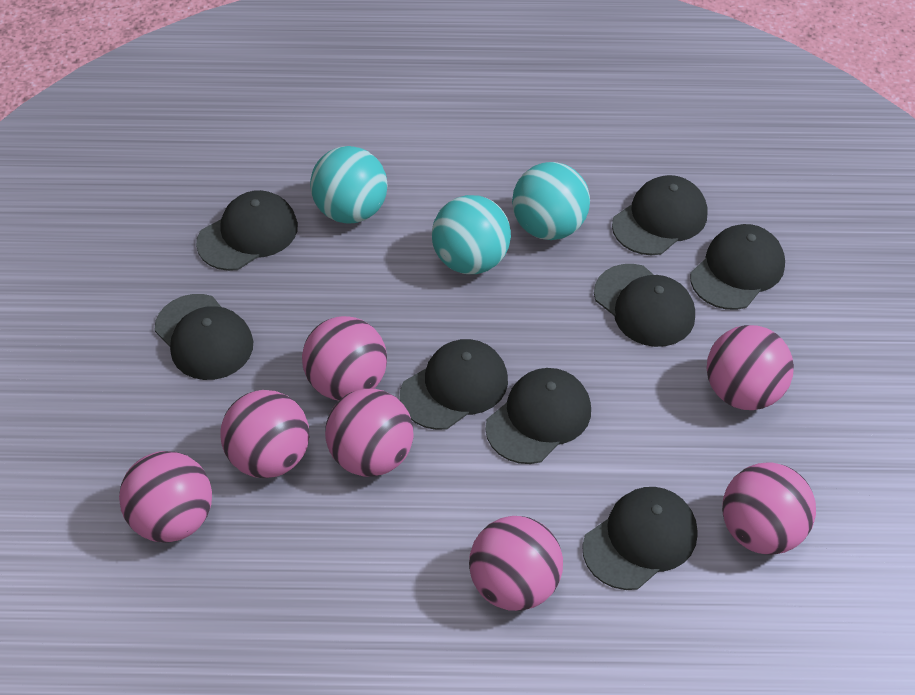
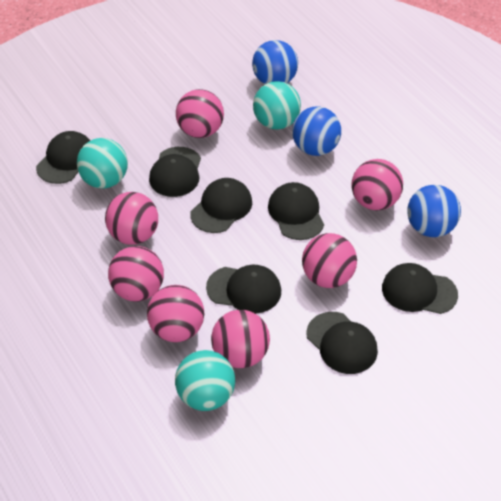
black cap: 8 -> 7
blue ball: 0 -> 3

